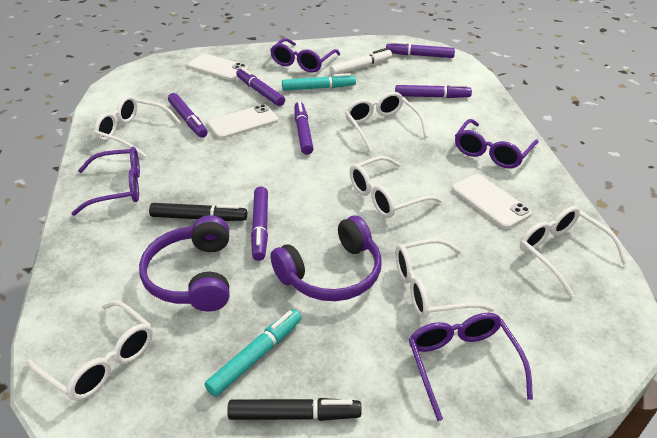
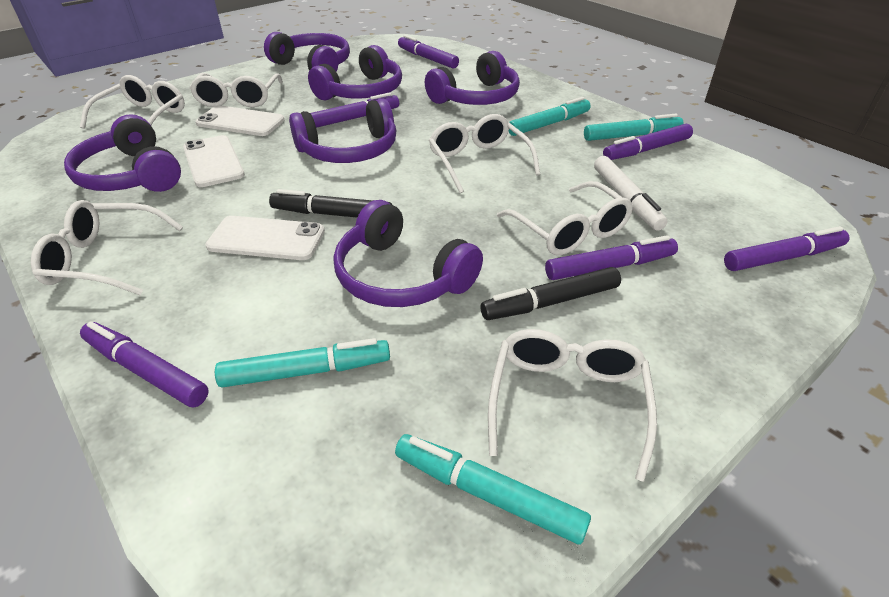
purple glasses: 4 -> 0
purple headphones: 2 -> 6
turquoise marker: 2 -> 4

